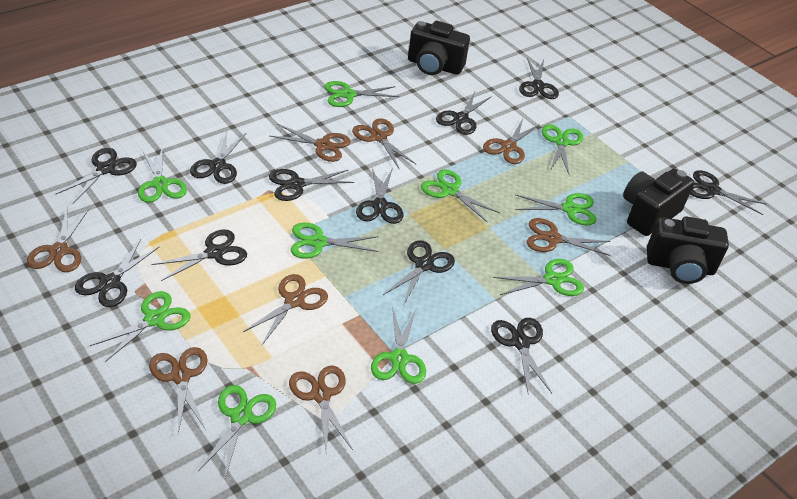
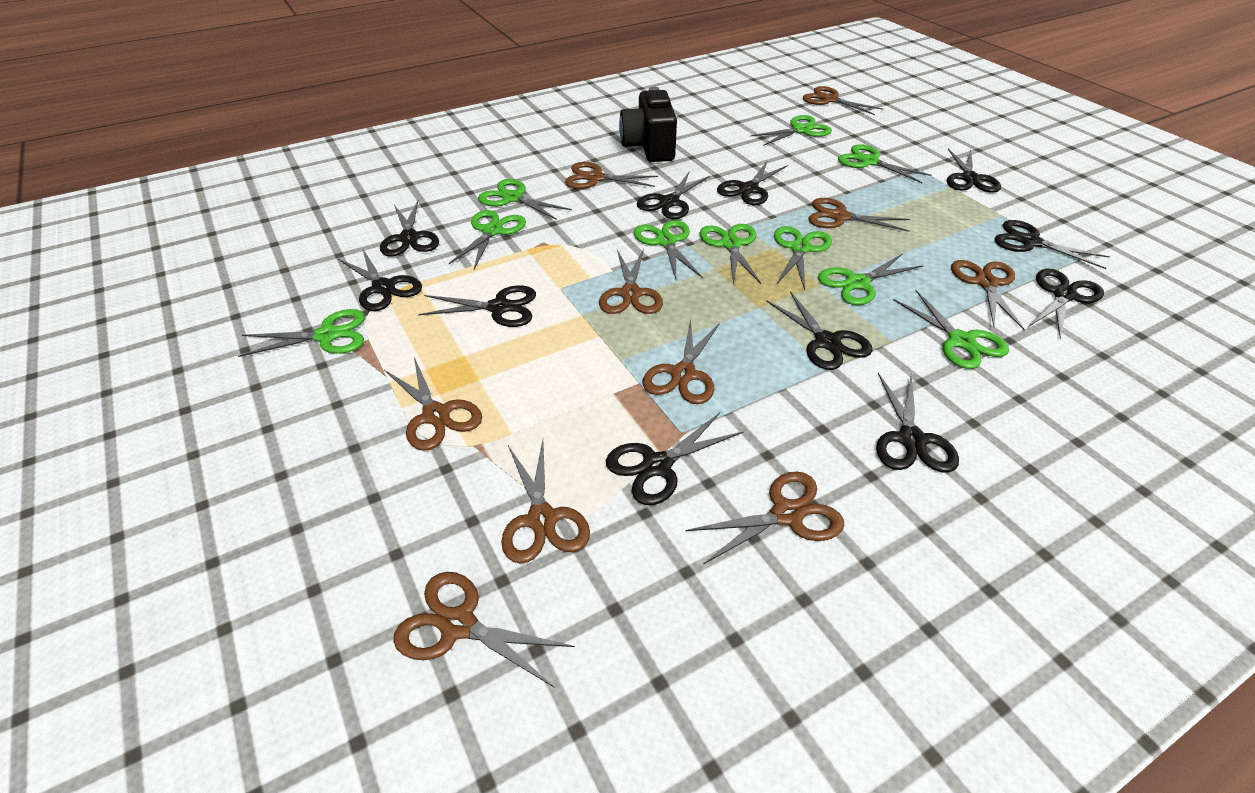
black camera: 3 -> 1
brown scissors: 8 -> 10

